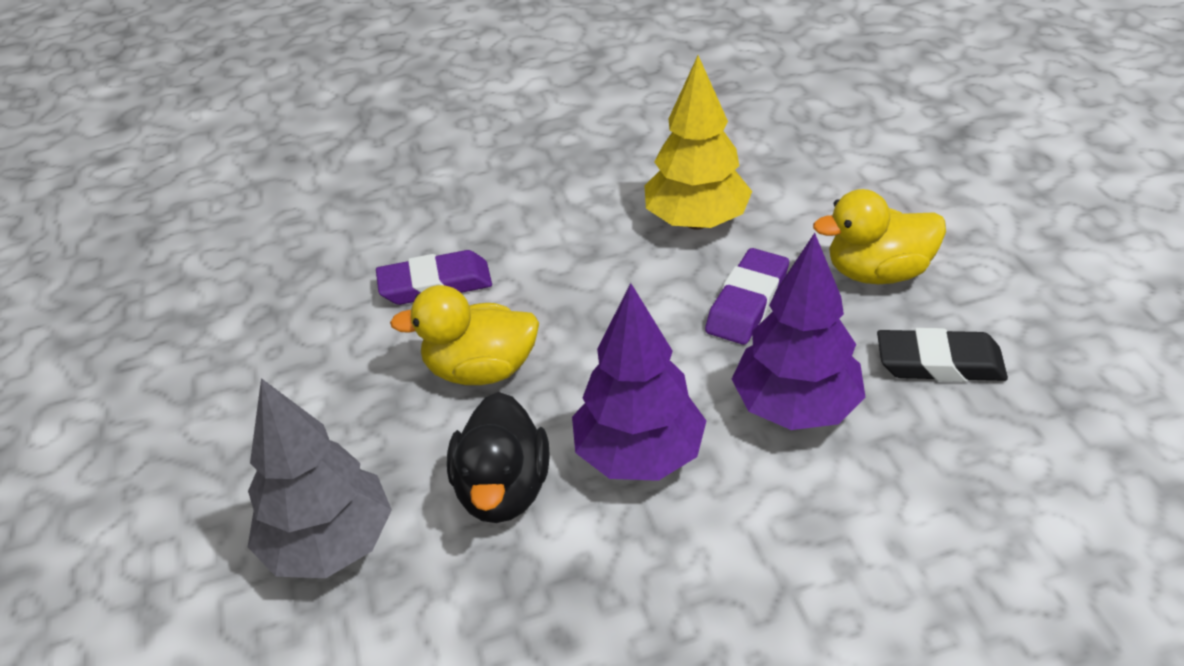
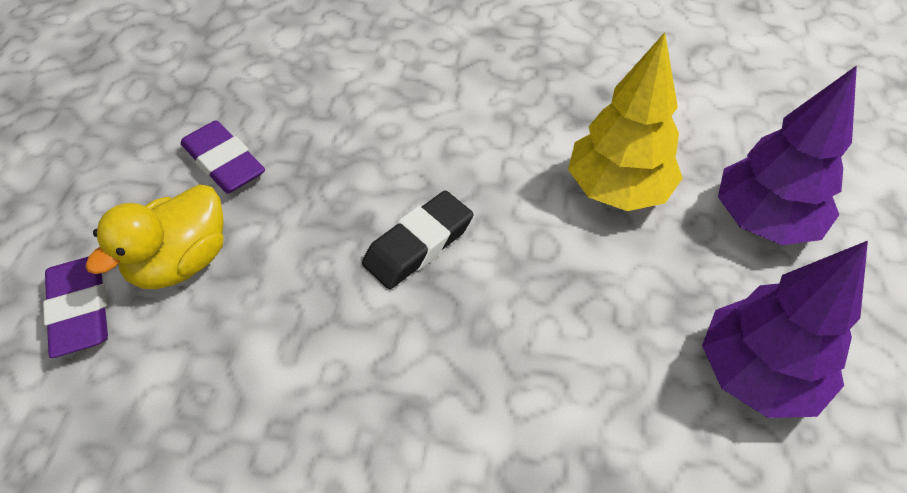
black duck: 1 -> 0
grey tree: 1 -> 0
yellow duck: 2 -> 1

